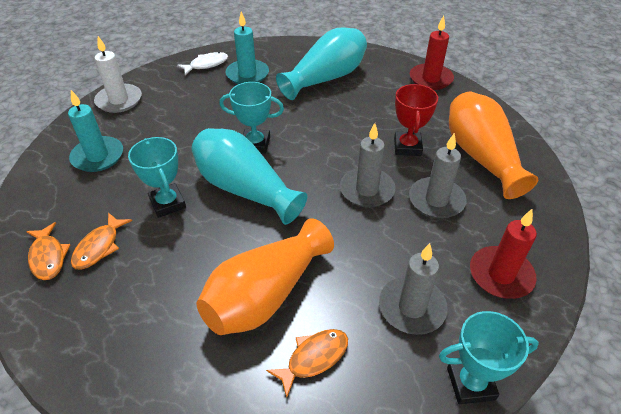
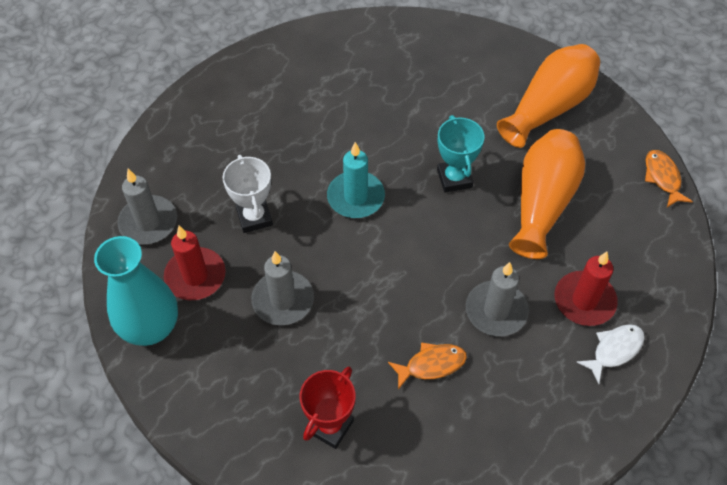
orange fish: 3 -> 2
turquoise candle: 2 -> 1
turquoise trophy: 3 -> 1
turquoise vase: 2 -> 1
white candle: 1 -> 0
white trophy: 0 -> 1

